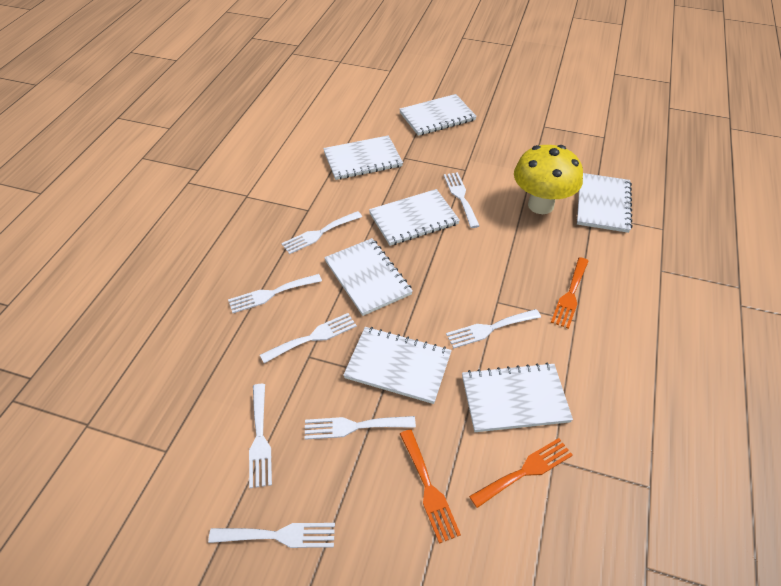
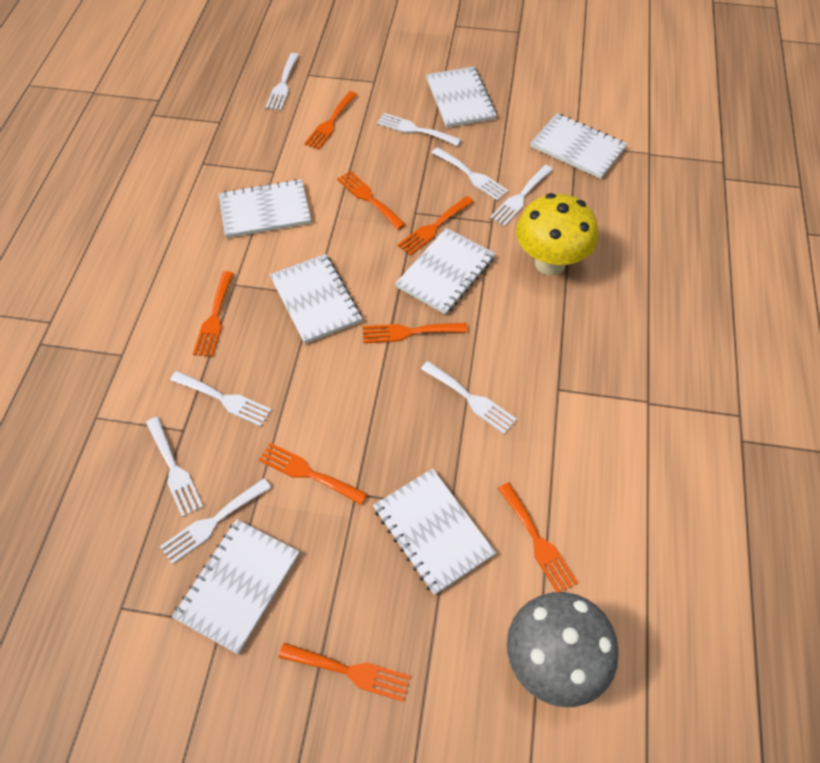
grey mushroom: 0 -> 1
orange fork: 3 -> 8

